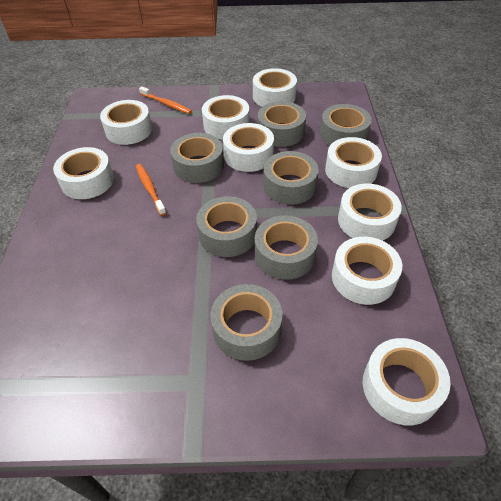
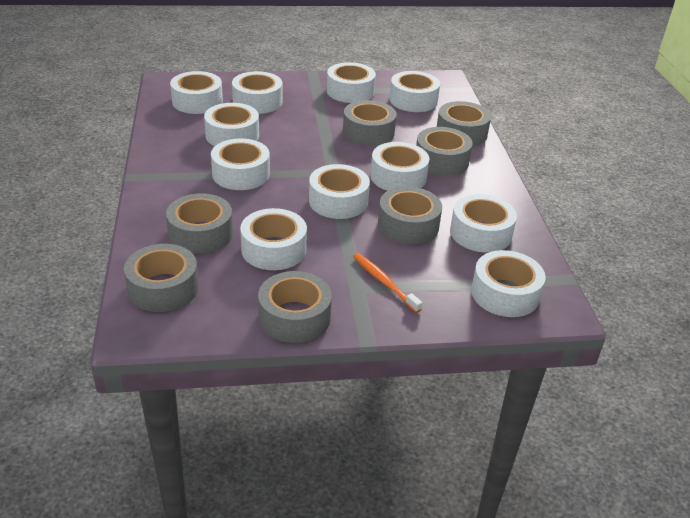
orange toothbrush: 2 -> 1
white tape: 9 -> 11

